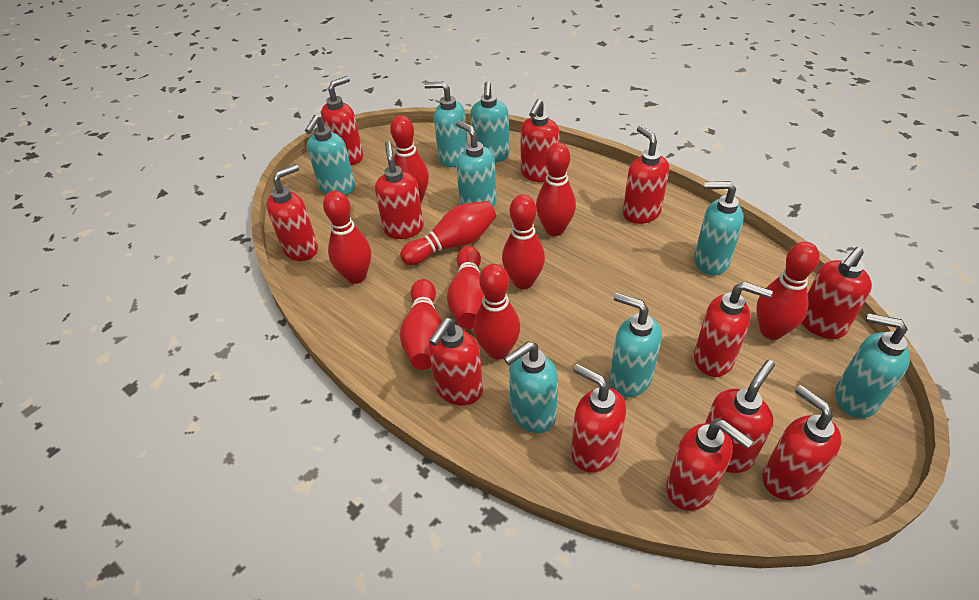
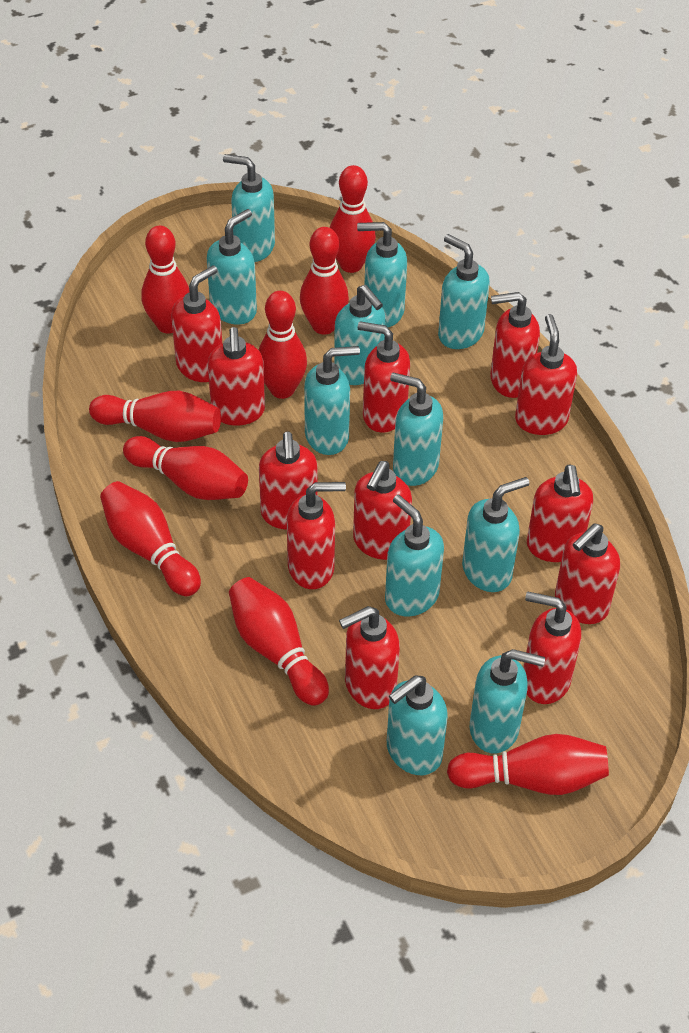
turquoise soap dispenser: 8 -> 11

